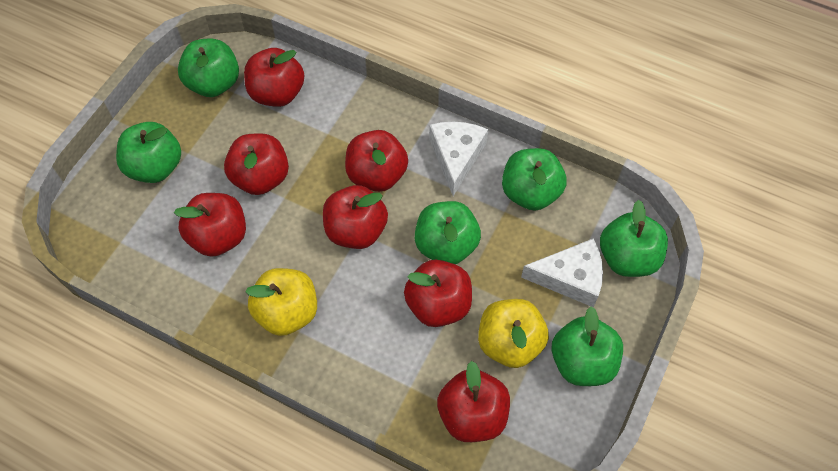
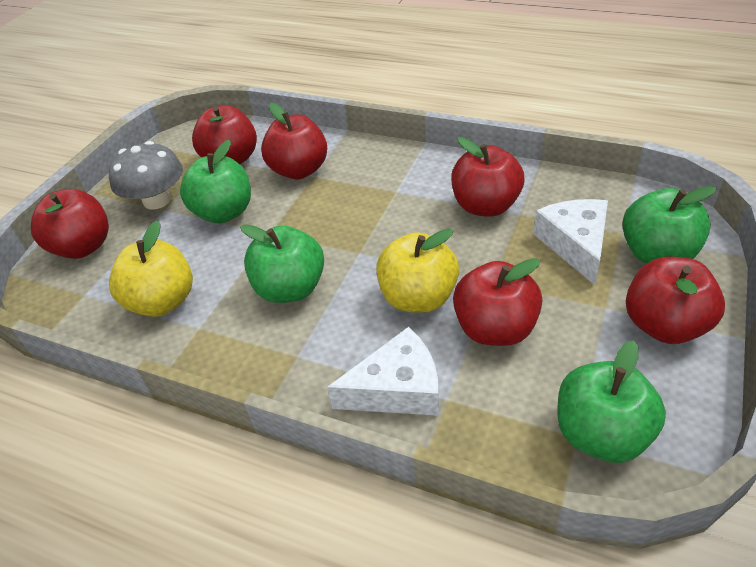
green apple: 6 -> 4
grey mushroom: 0 -> 1
red apple: 7 -> 6

